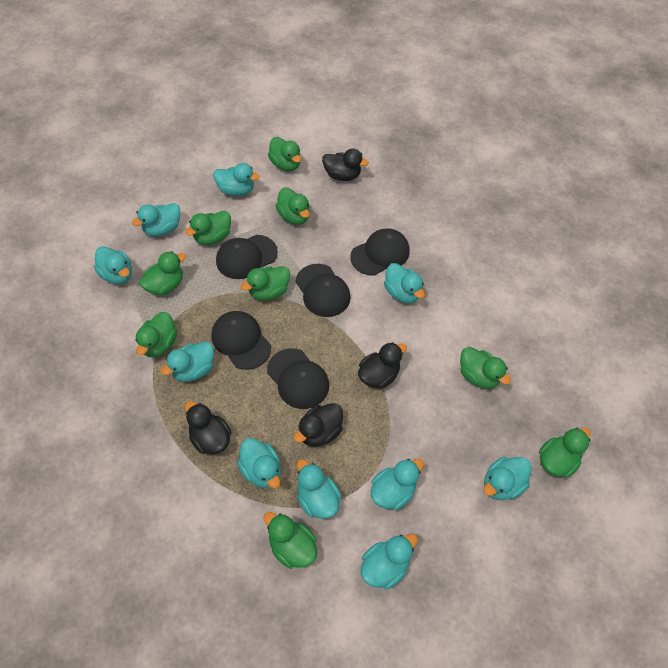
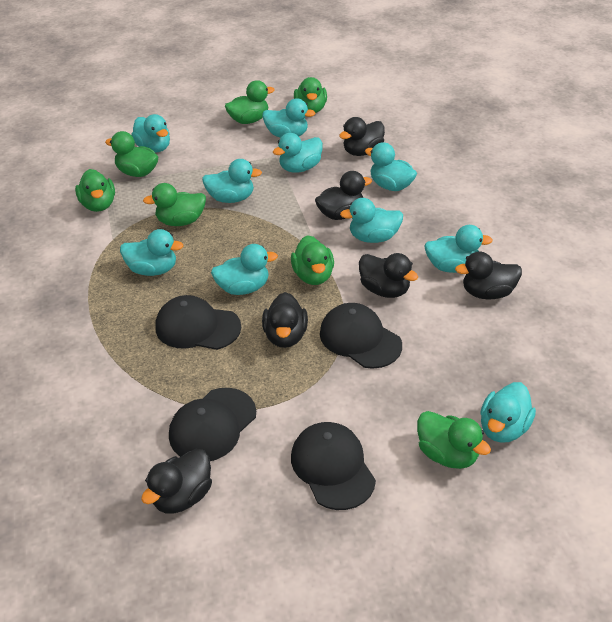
black cap: 5 -> 4
black duck: 4 -> 6
green duck: 9 -> 7

